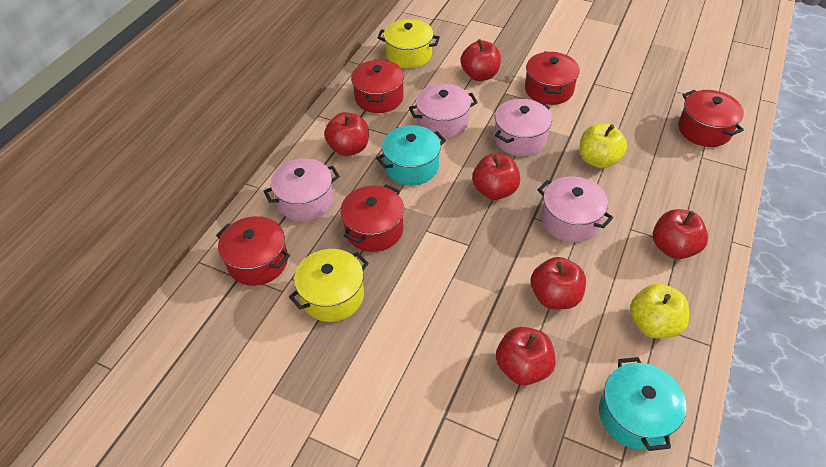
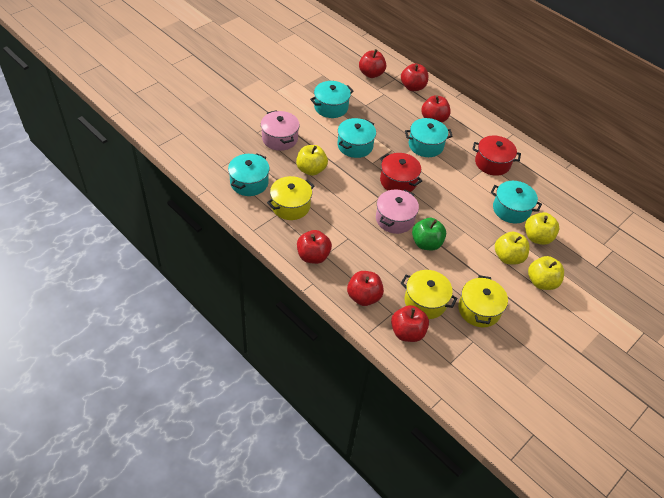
green apple: 0 -> 1
pink pot: 4 -> 2
red pot: 5 -> 2
turquoise pot: 2 -> 5
yellow apple: 2 -> 4
yellow pot: 2 -> 3

